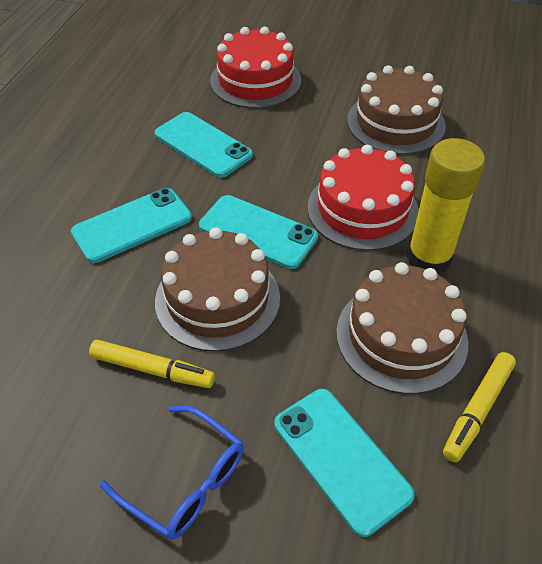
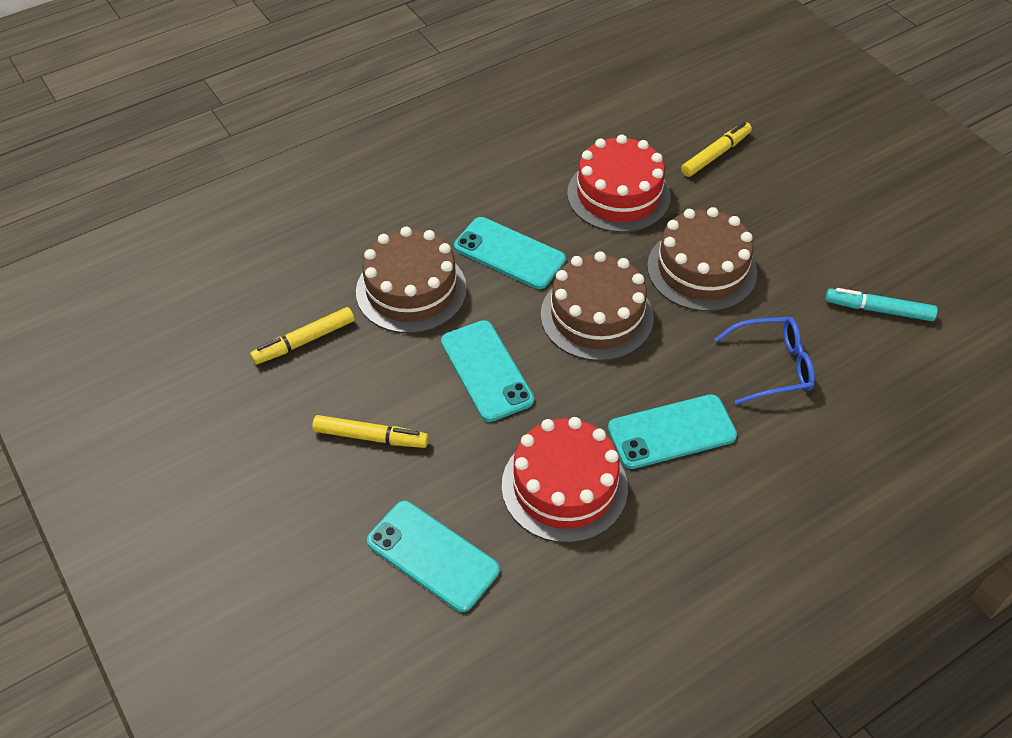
turquoise marker: 0 -> 1
yellow glue stick: 1 -> 0
yellow marker: 2 -> 3

